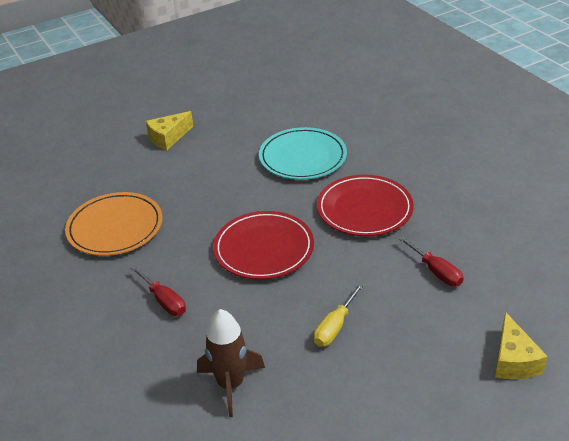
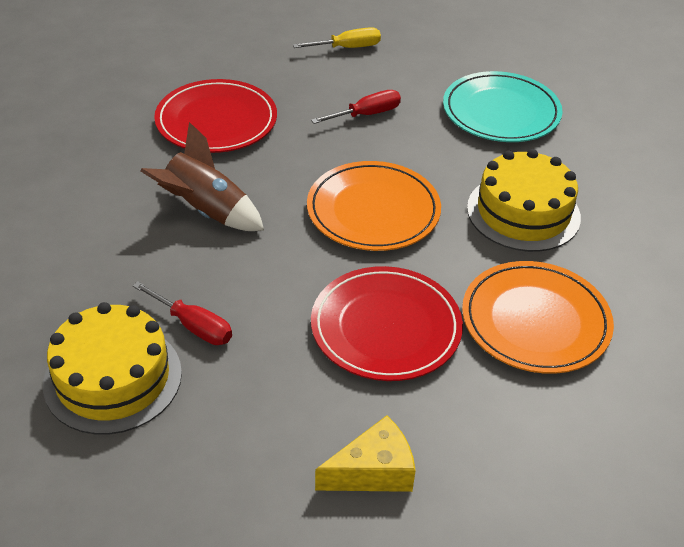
orange plate: 1 -> 2
yellow cake: 0 -> 2
yellow cheese: 2 -> 1

